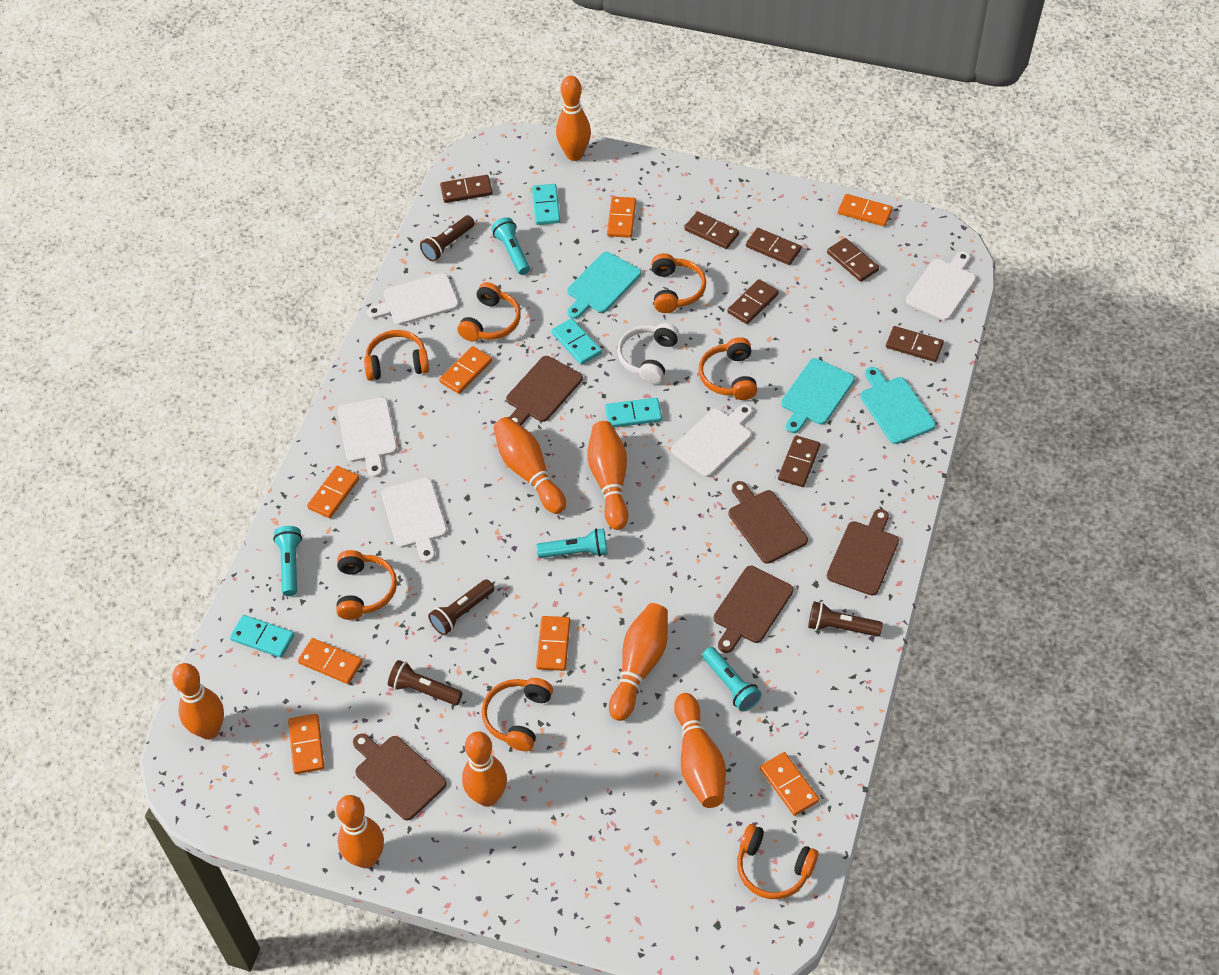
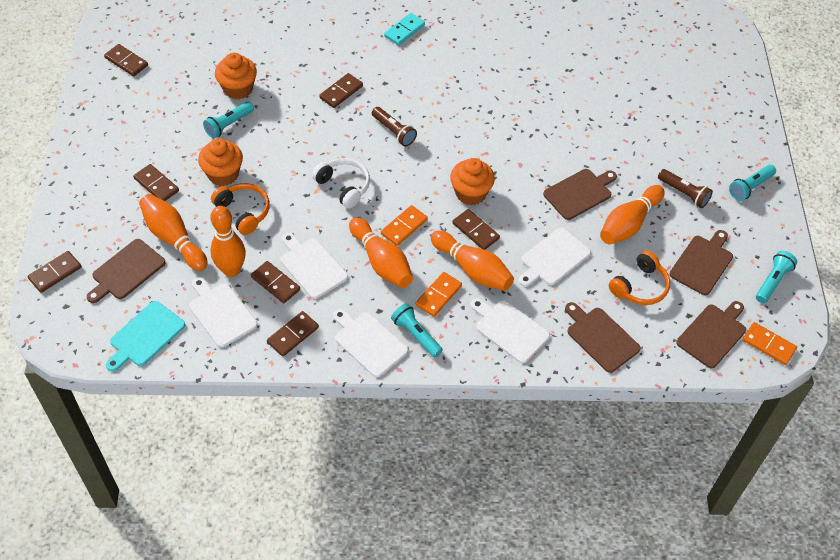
brown flashlight: 4 -> 2
orange bowling pin: 8 -> 5
orange cupcake: 0 -> 3
orange domino: 8 -> 3
orange headphones: 7 -> 2
turquoise cutting board: 3 -> 1
turquoise domino: 4 -> 1

